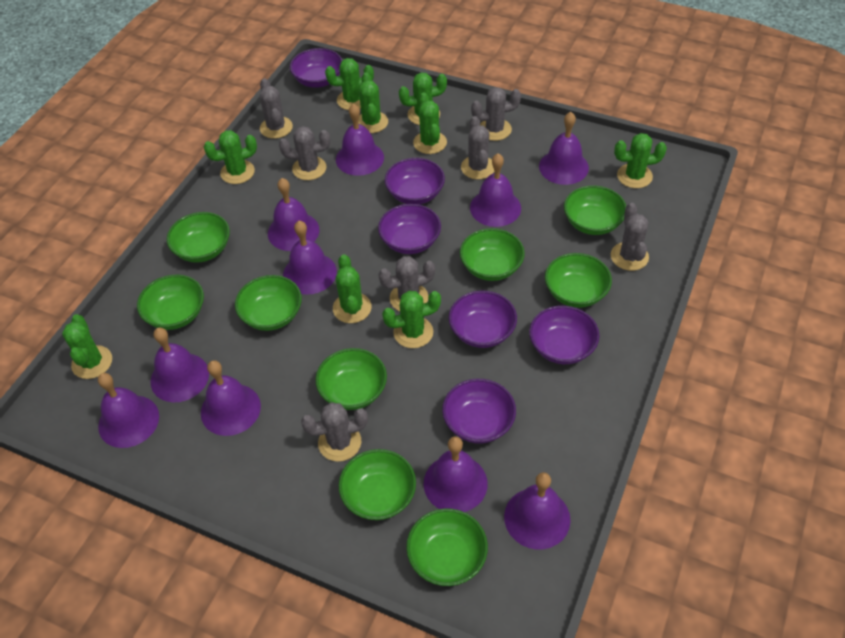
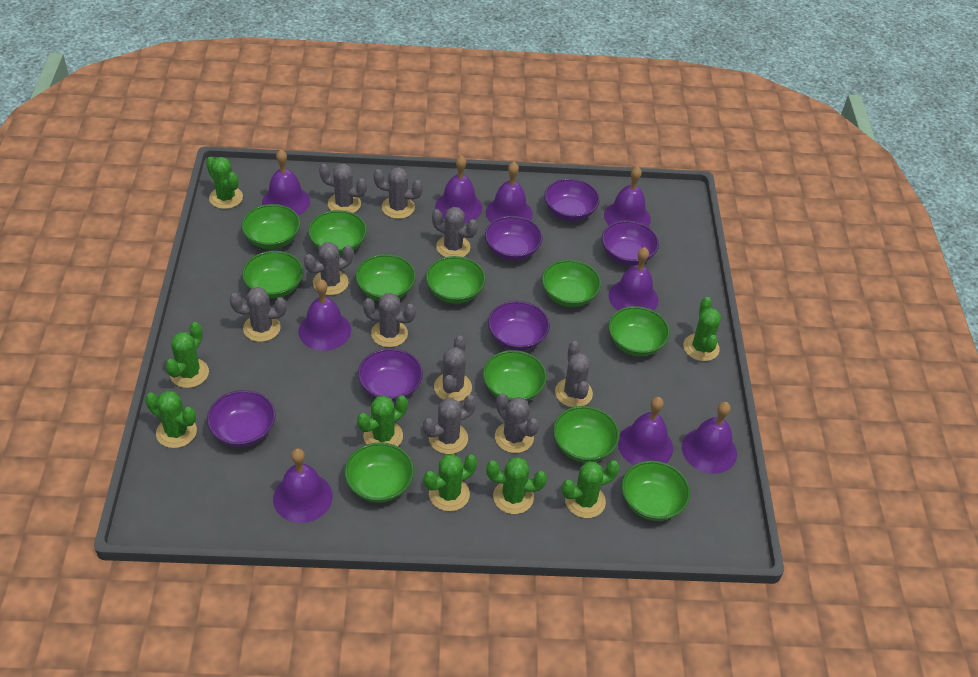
green bowl: 9 -> 11
green cactus: 9 -> 8
grey cactus: 7 -> 10
purple bell: 10 -> 9

